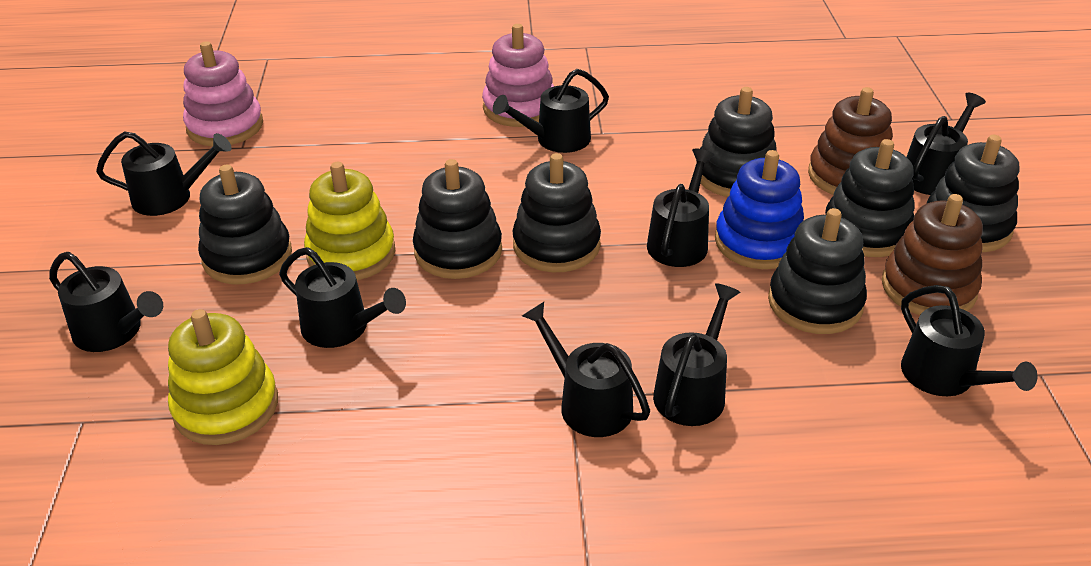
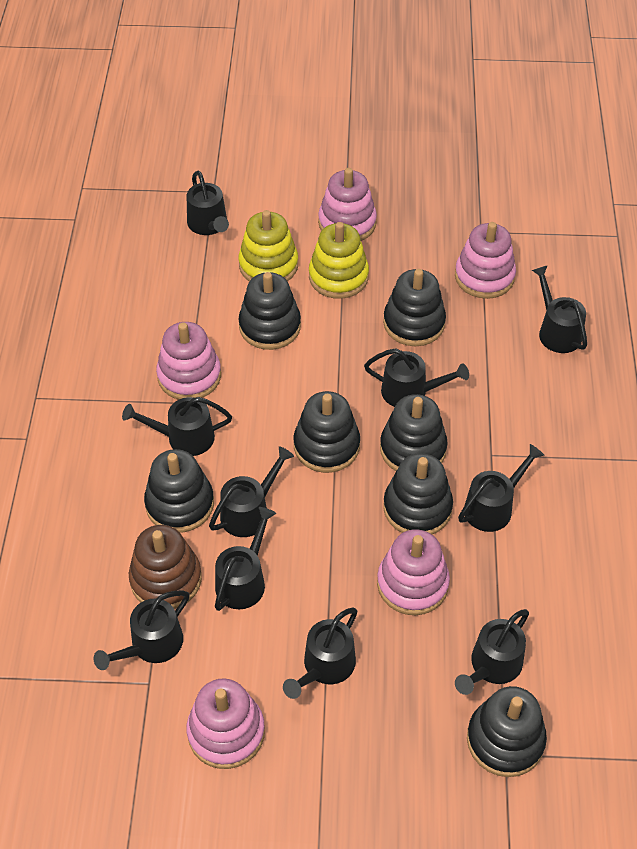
black watering can: 9 -> 10
blue stacking toy: 1 -> 0
brown stacking toy: 2 -> 1
pink stacking toy: 2 -> 5

